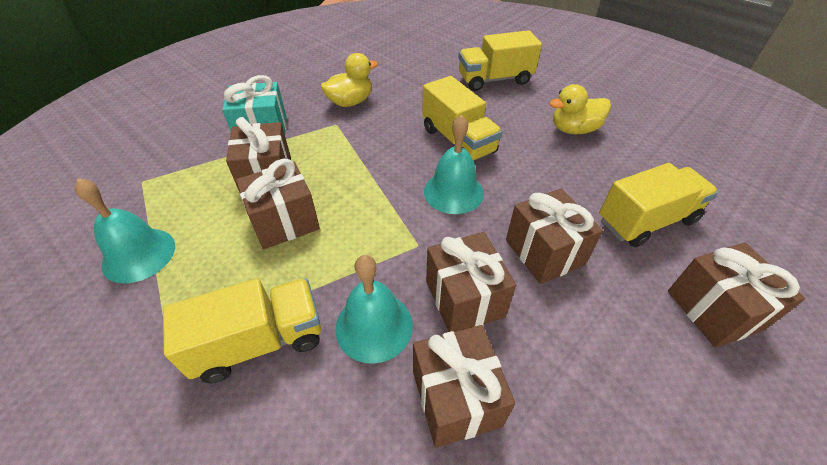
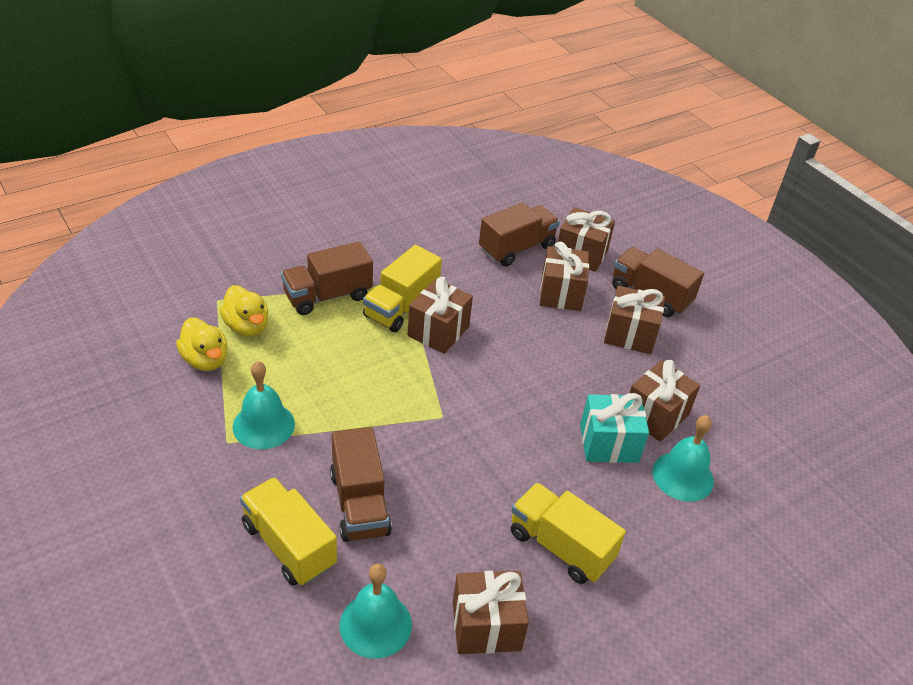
brown truck: 0 -> 4
yellow truck: 4 -> 3

